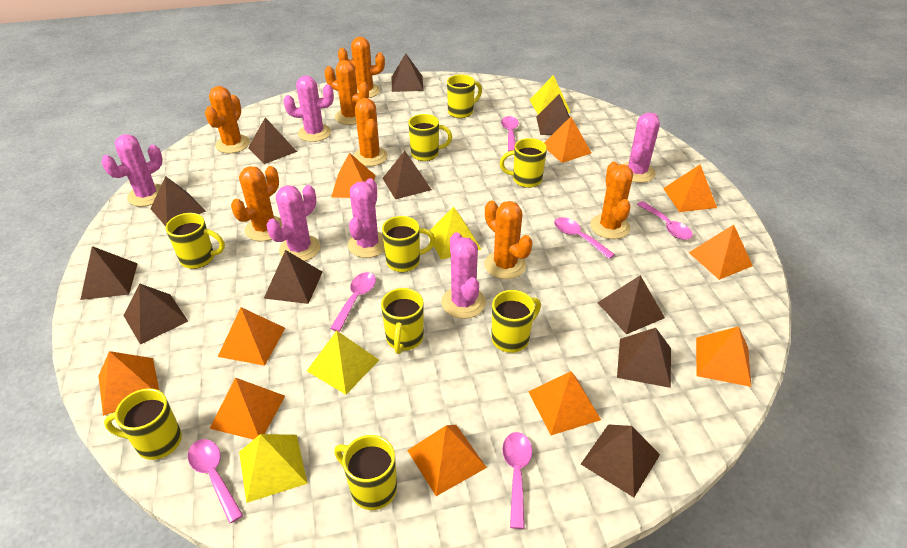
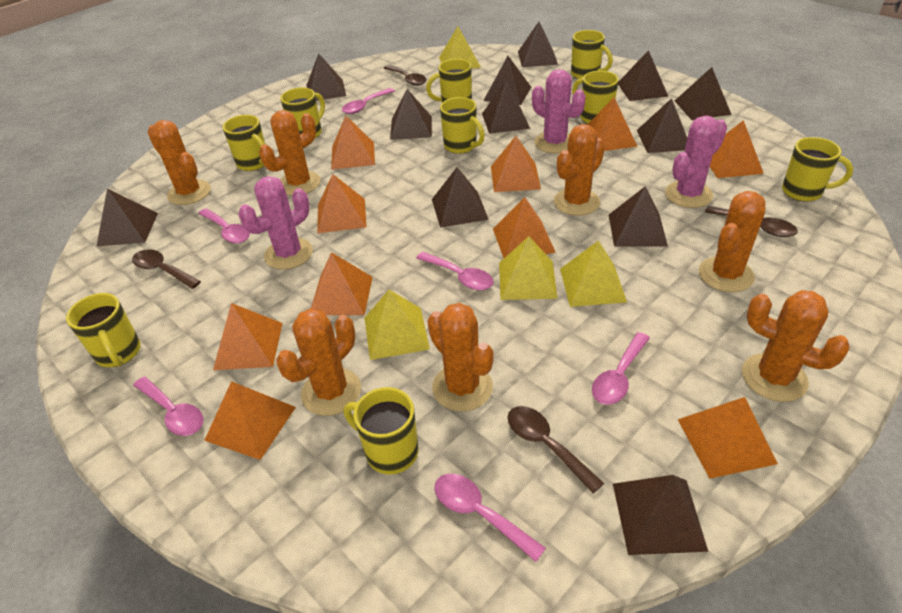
brown pyramid: 11 -> 12
brown spoon: 0 -> 4
pink cactus: 6 -> 3

